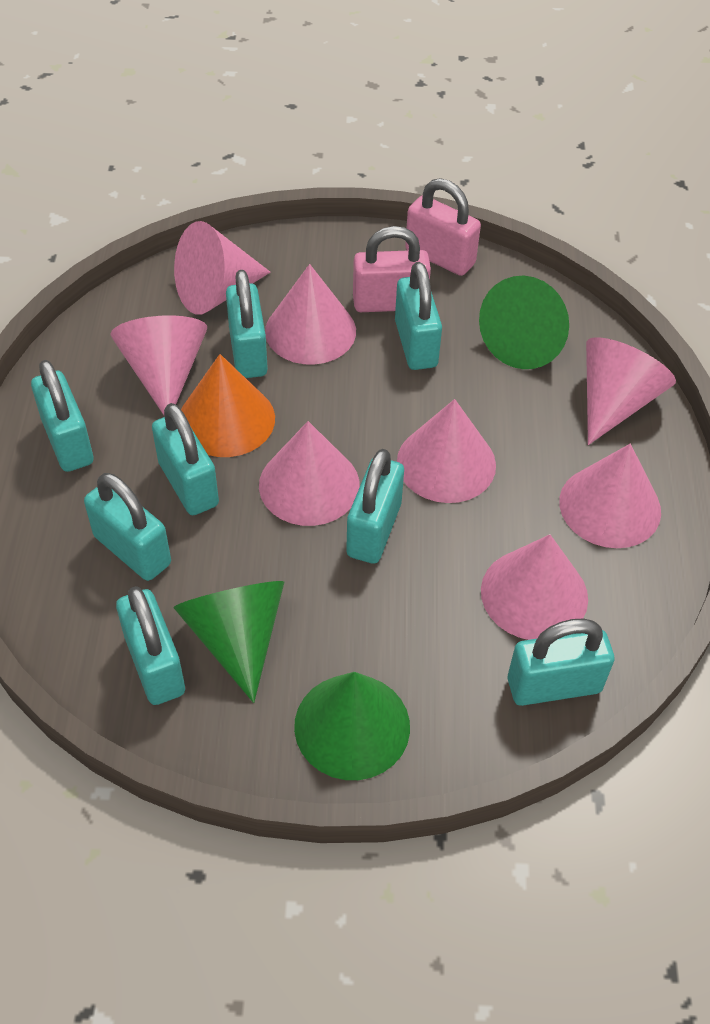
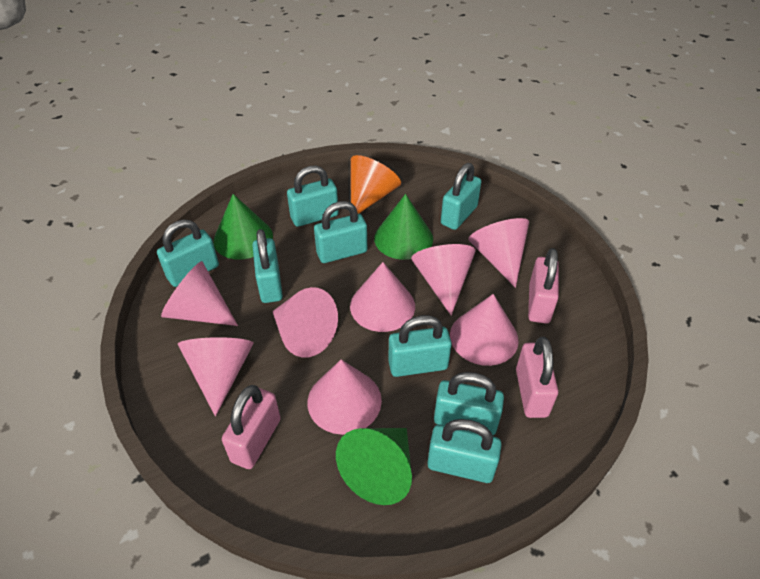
pink padlock: 2 -> 3

